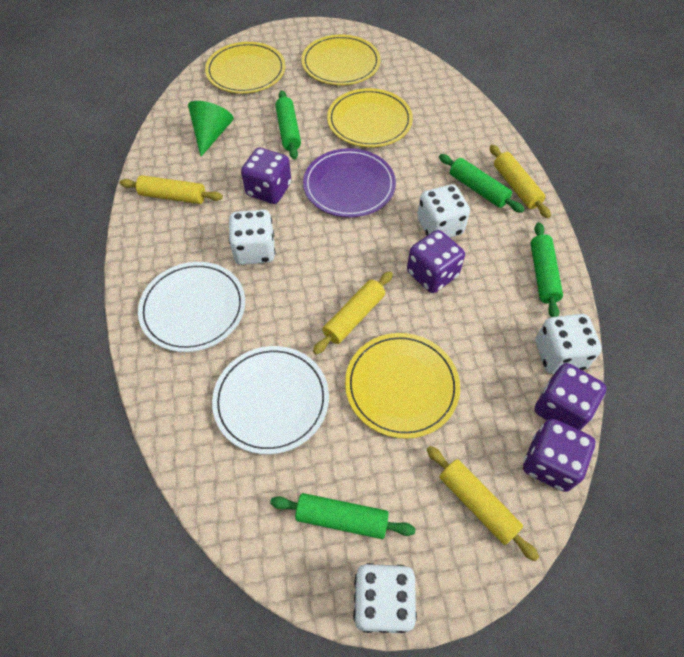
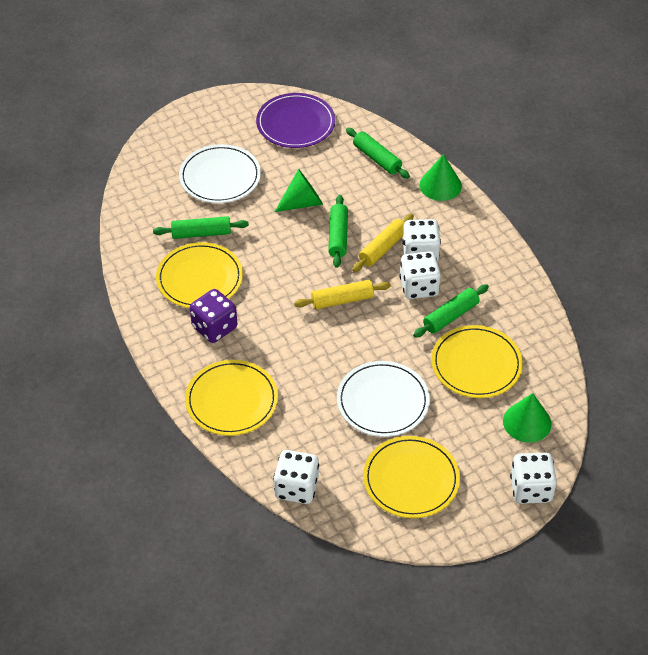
green cone: 1 -> 3
purple dice: 4 -> 1
yellow rolling pin: 4 -> 2

